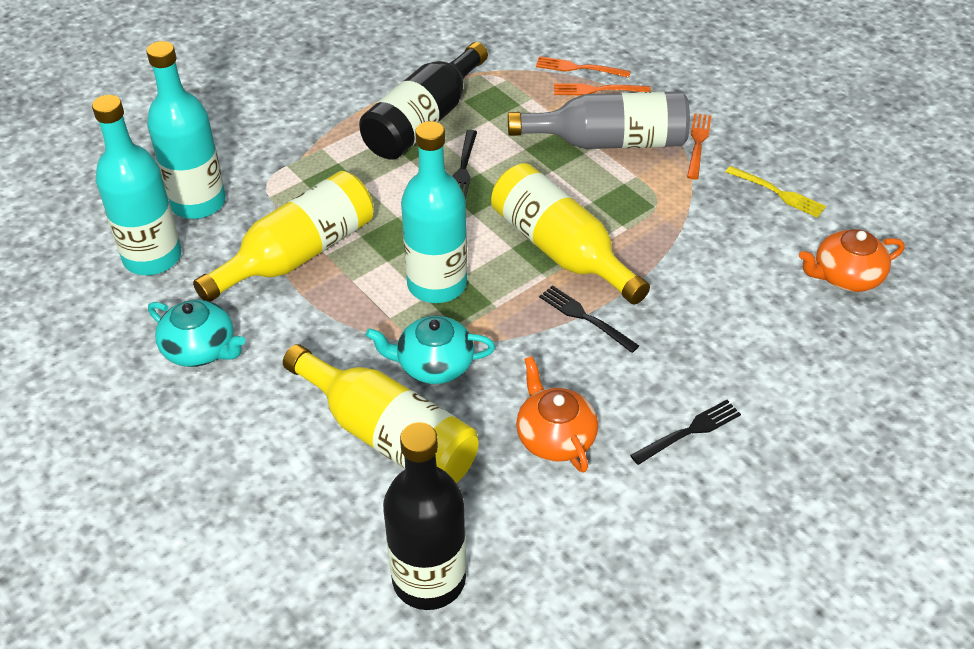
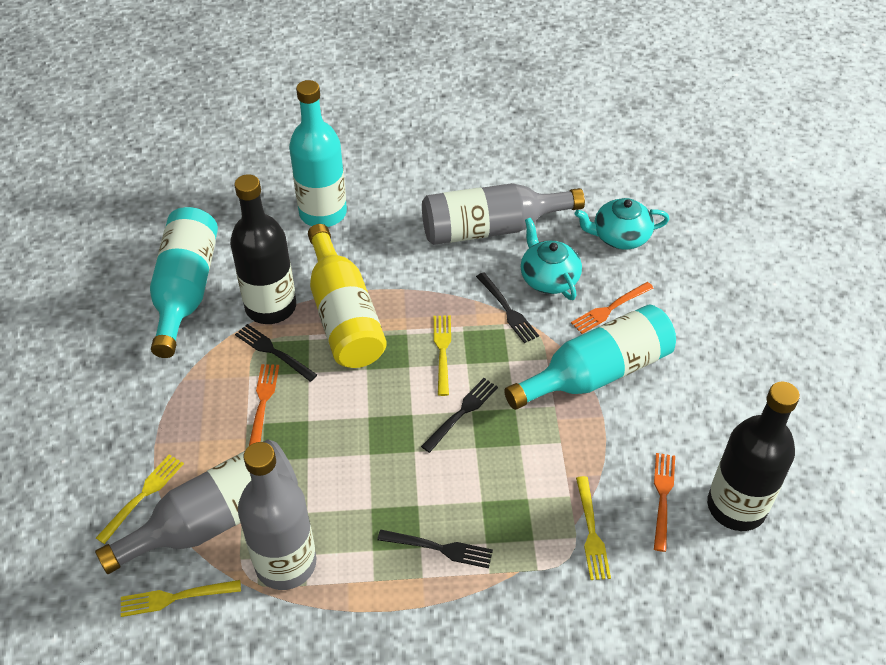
black fork: 3 -> 4
grey bottle: 1 -> 3
orange teapot: 2 -> 0
yellow bottle: 3 -> 1
yellow fork: 1 -> 4

